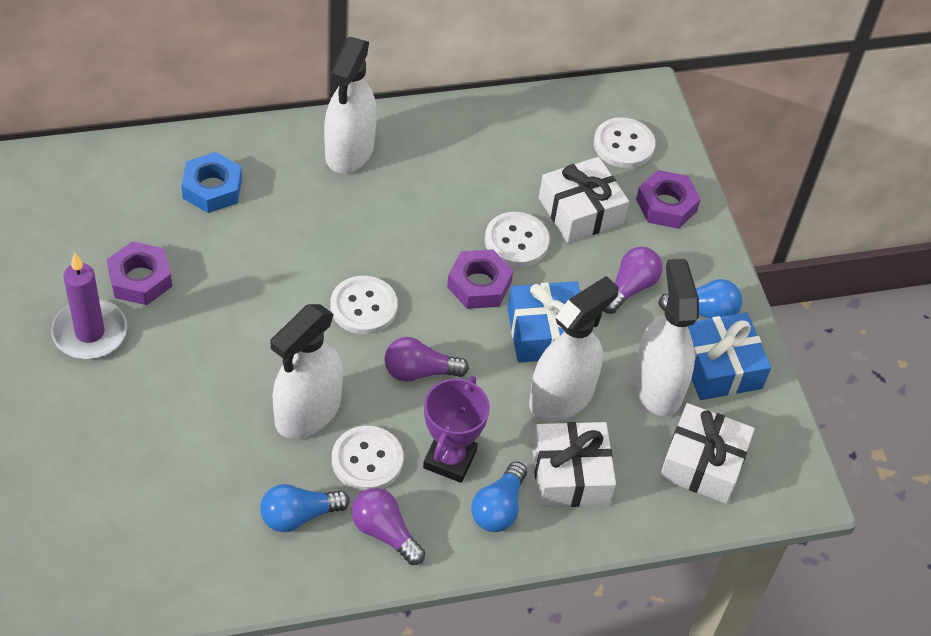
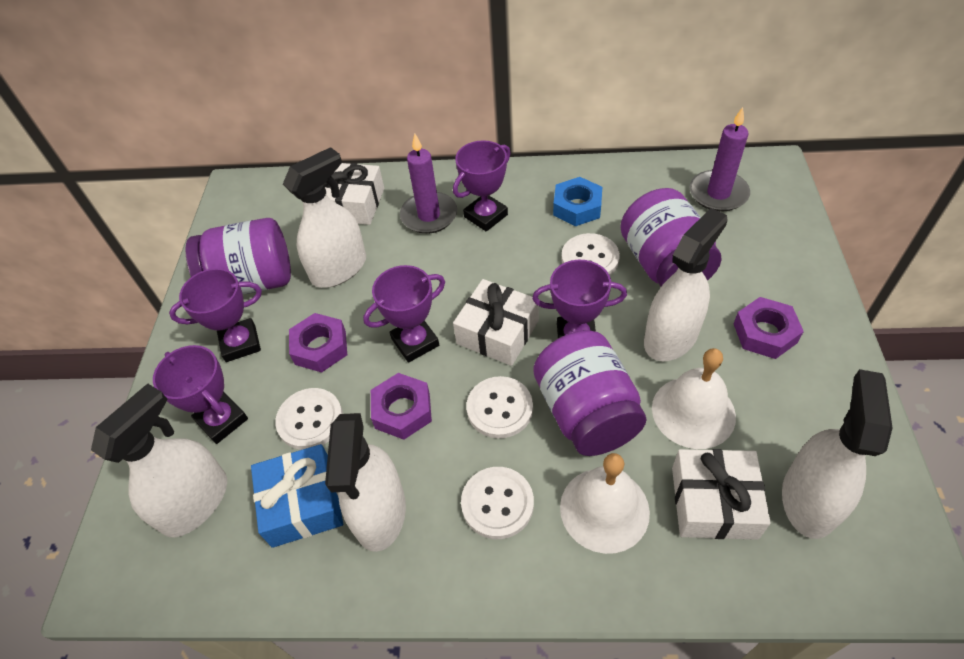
blue gift: 2 -> 1
blue light bulb: 3 -> 0
purple candle: 1 -> 2
purple jar: 0 -> 3
purple light bulb: 3 -> 0
purple trophy: 1 -> 5
white bell: 0 -> 2
white spray bottle: 4 -> 5

